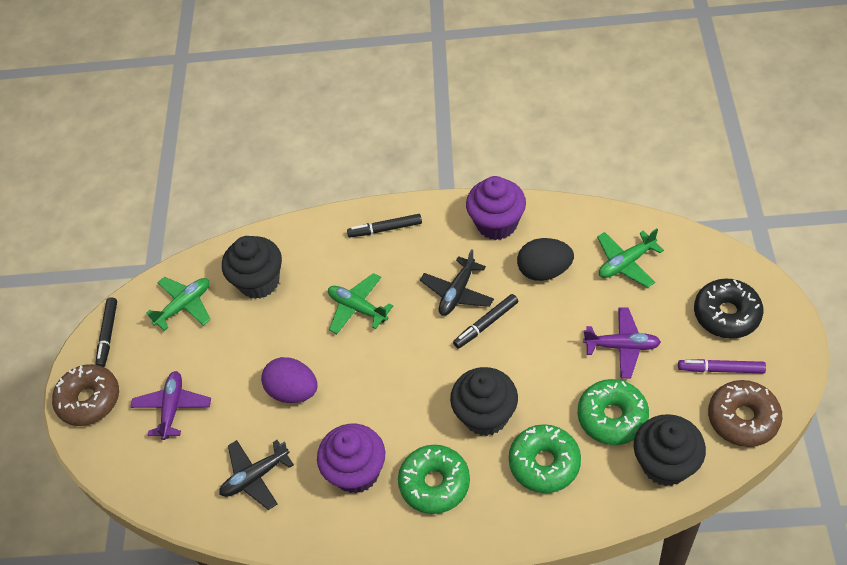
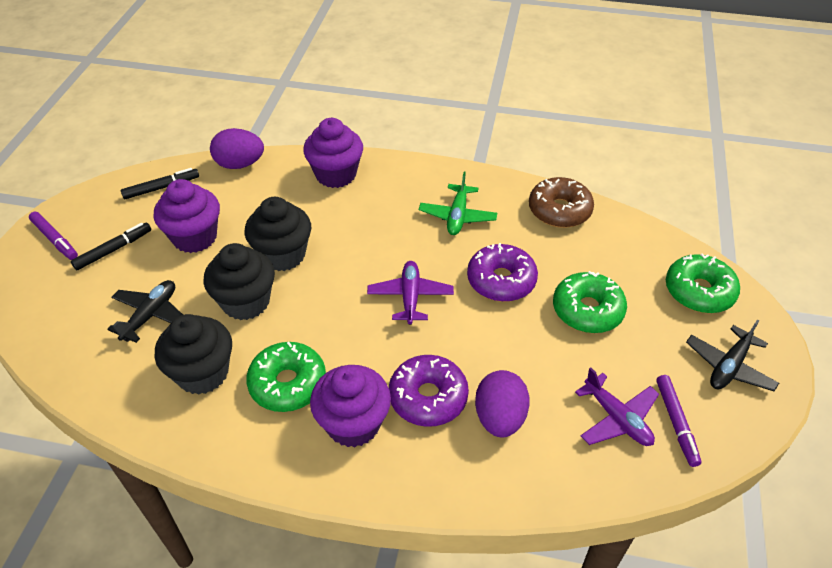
black donut: 1 -> 0
black egg: 1 -> 0
black marker: 3 -> 2
brown donut: 2 -> 1
green plane: 3 -> 1
purple cupcake: 2 -> 3
purple donut: 0 -> 2
purple egg: 1 -> 2
purple marker: 1 -> 2

